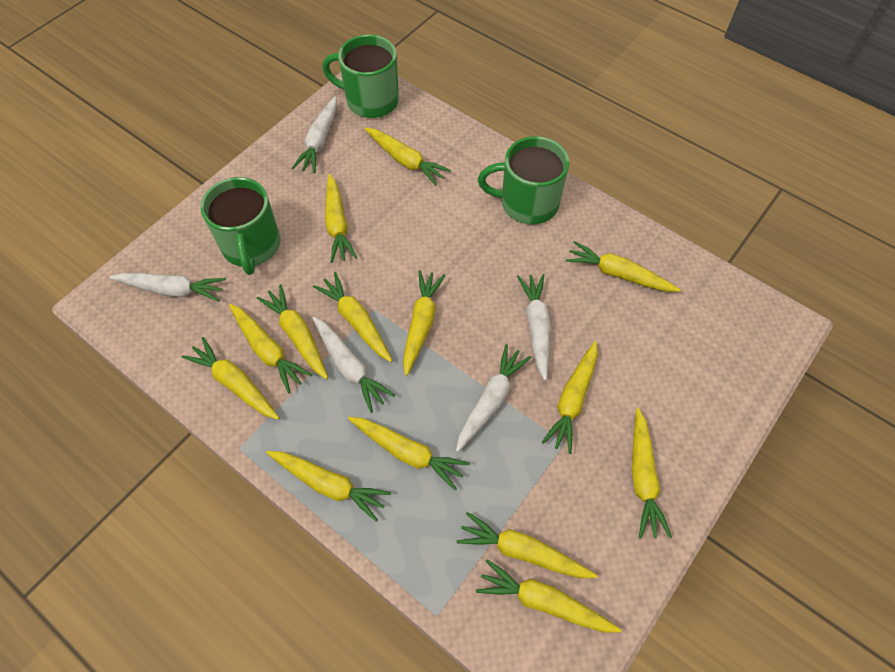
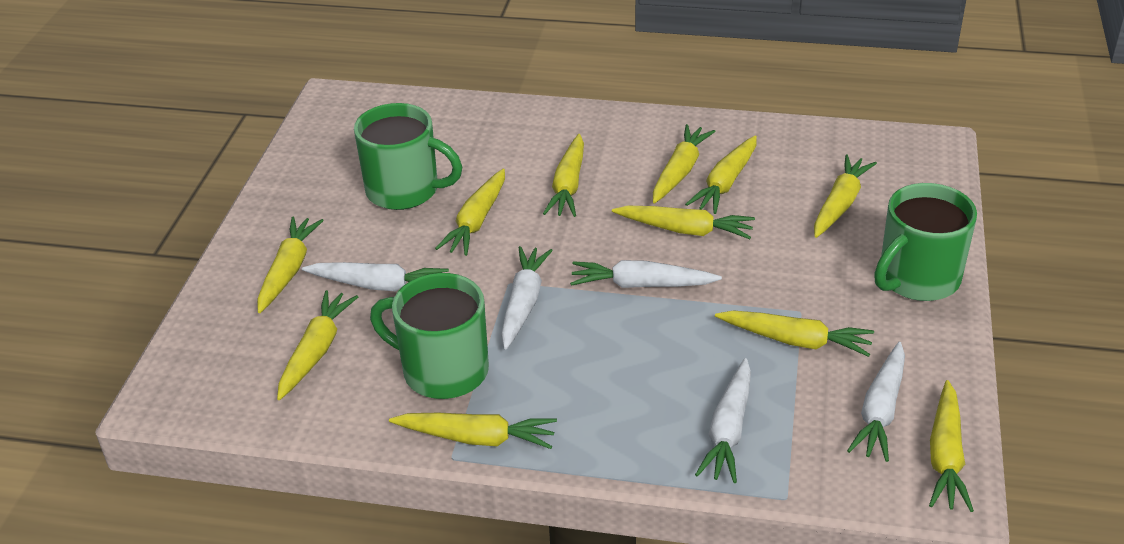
yellow carrot: 14 -> 11

